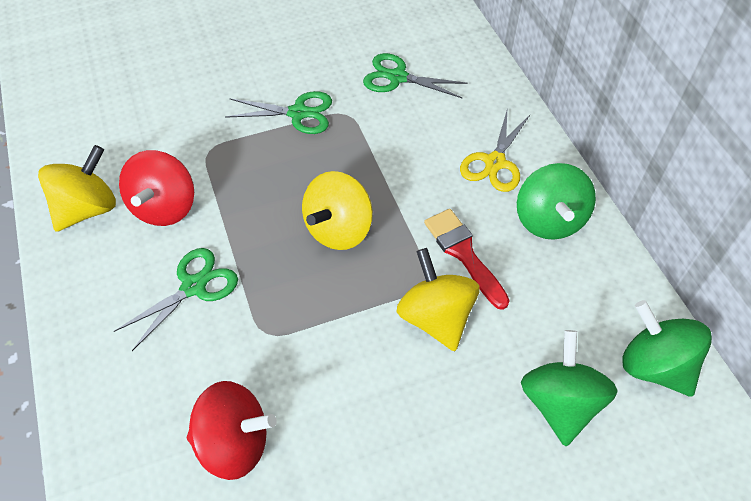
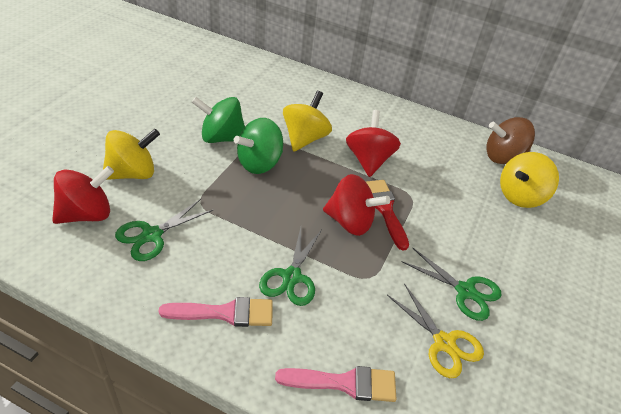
brown spinning top: 0 -> 1
green spinning top: 3 -> 2
pink brush: 0 -> 2
red spinning top: 2 -> 3

